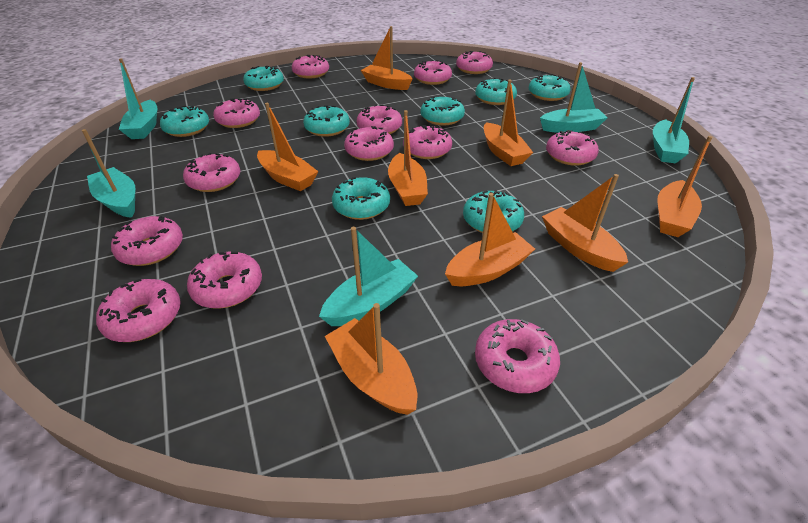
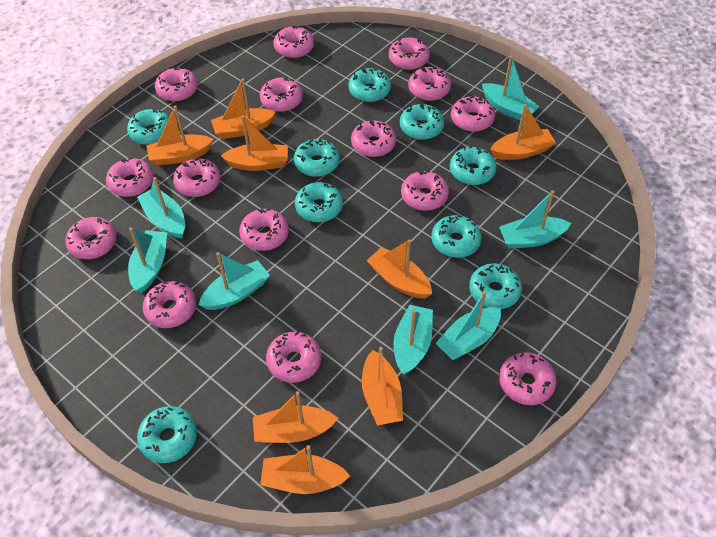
pink donut: 13 -> 15
turquoise boat: 5 -> 7
turquoise donut: 8 -> 9

